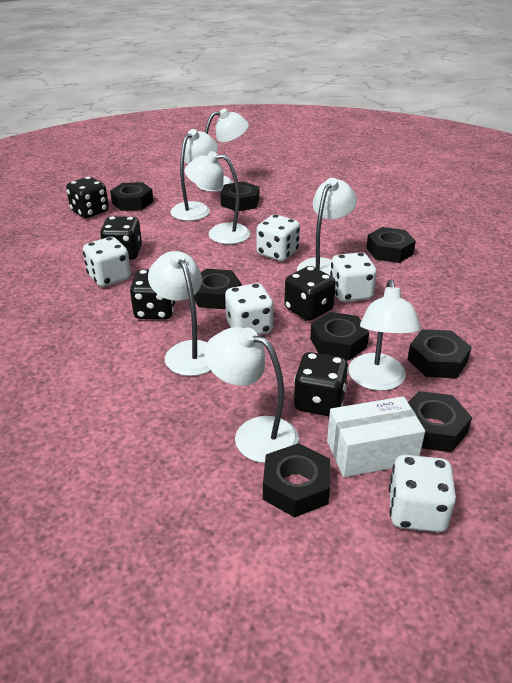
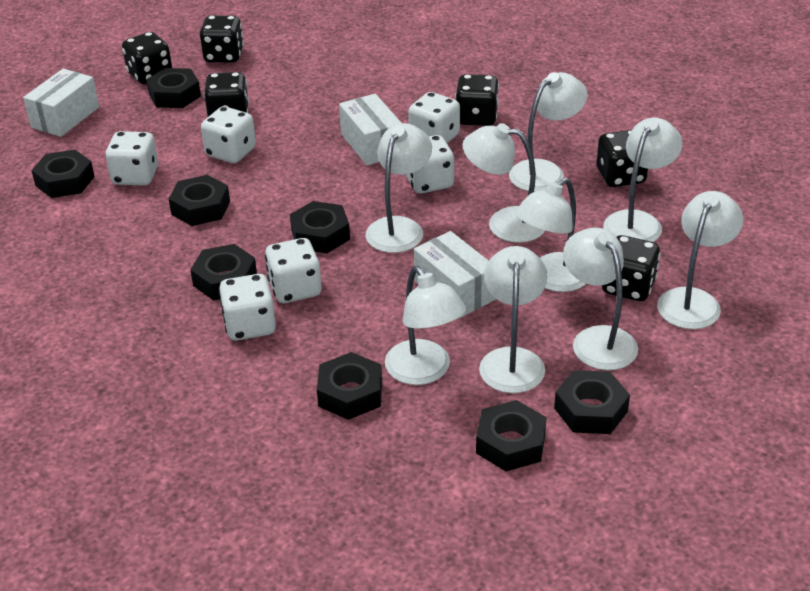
black dice: 5 -> 6
white box: 1 -> 3
white dice: 5 -> 6
white lamp: 7 -> 9

